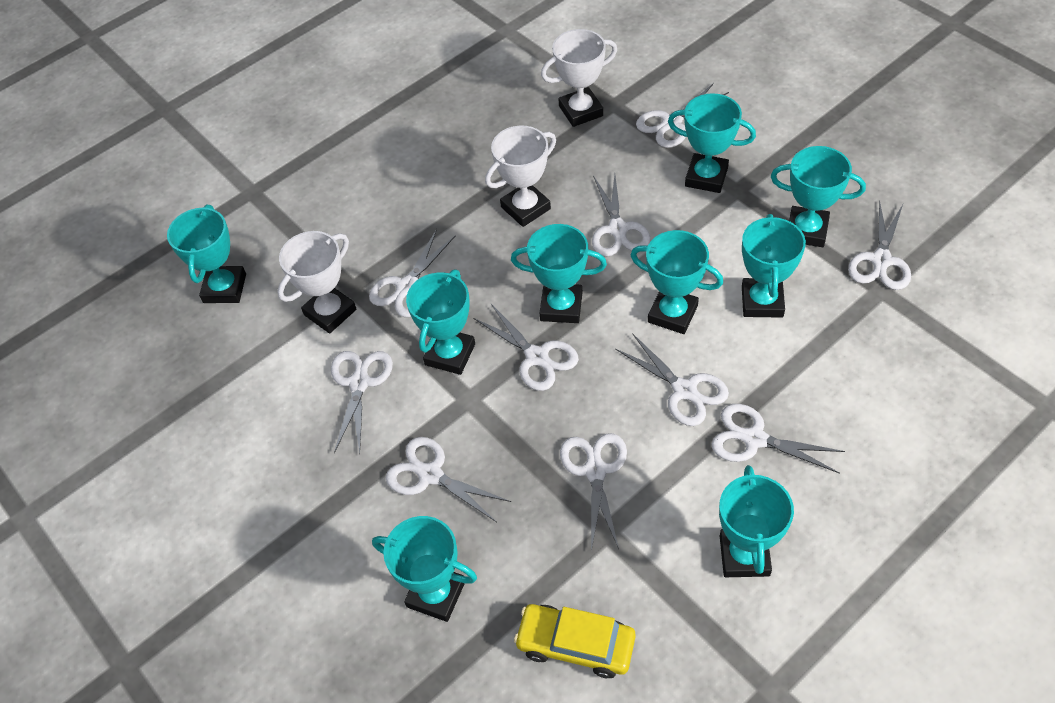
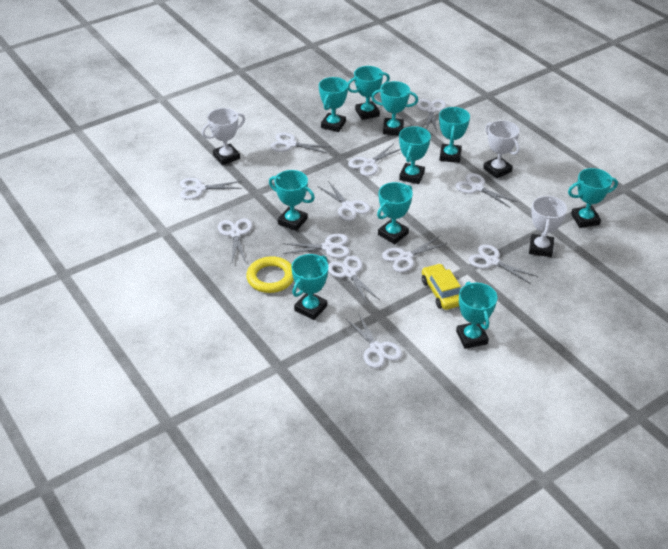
turquoise trophy: 9 -> 10
white scissors: 10 -> 12
yellow ring: 0 -> 1

